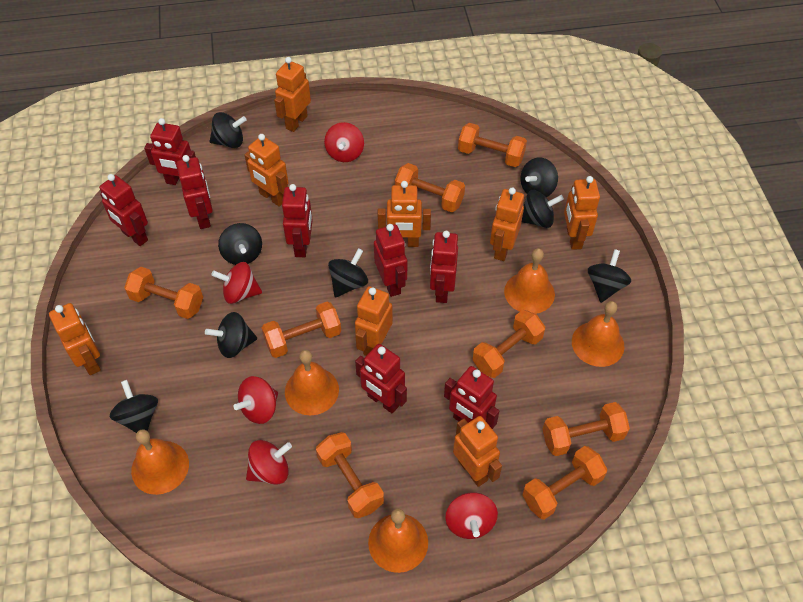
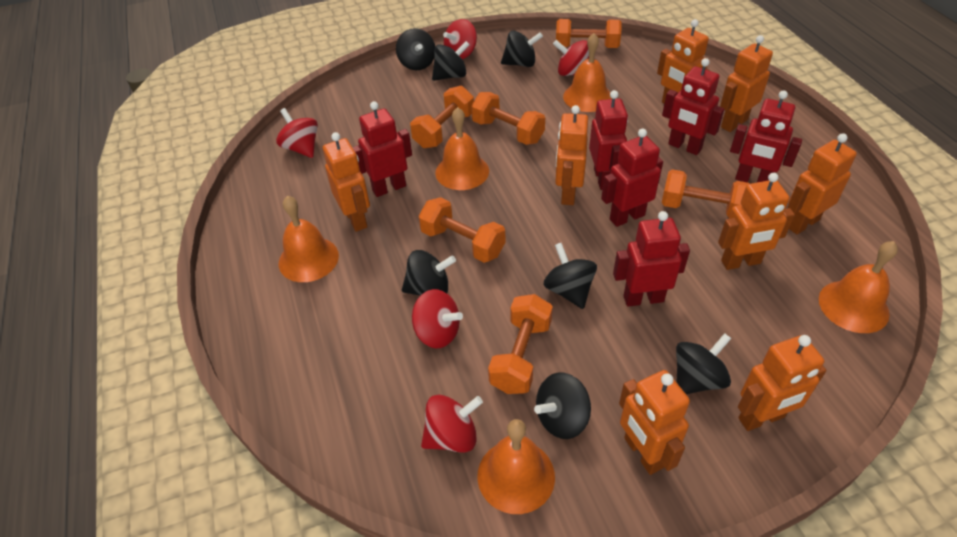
black spinning top: 8 -> 7
orange dumbbell: 8 -> 6
red robot: 8 -> 6

